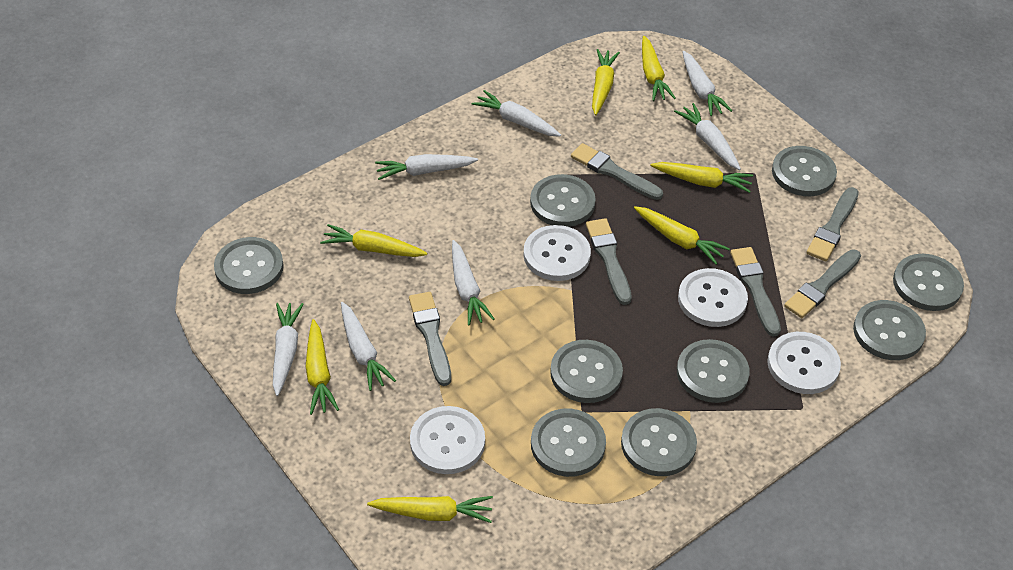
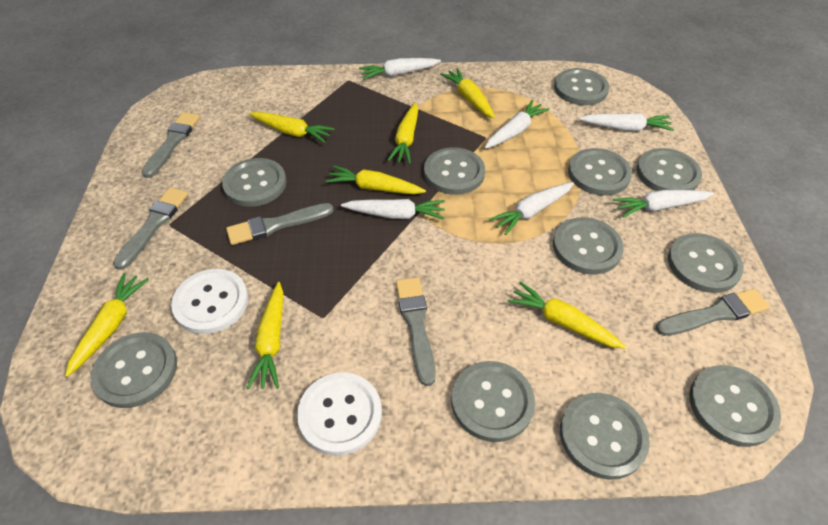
grey brush: 6 -> 5
grey button: 9 -> 11
white button: 4 -> 2
white carrot: 7 -> 6

